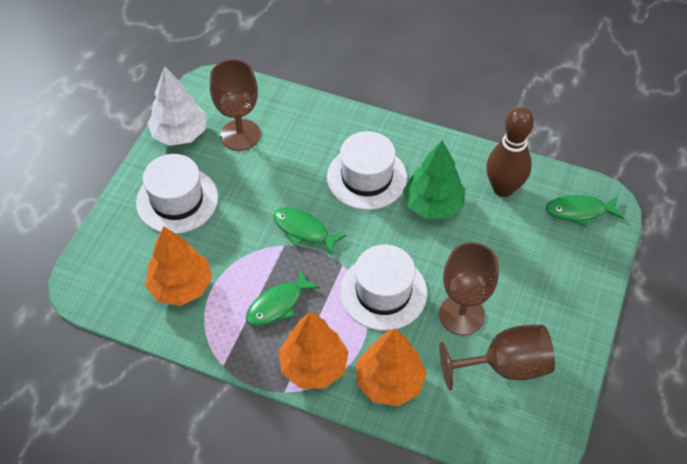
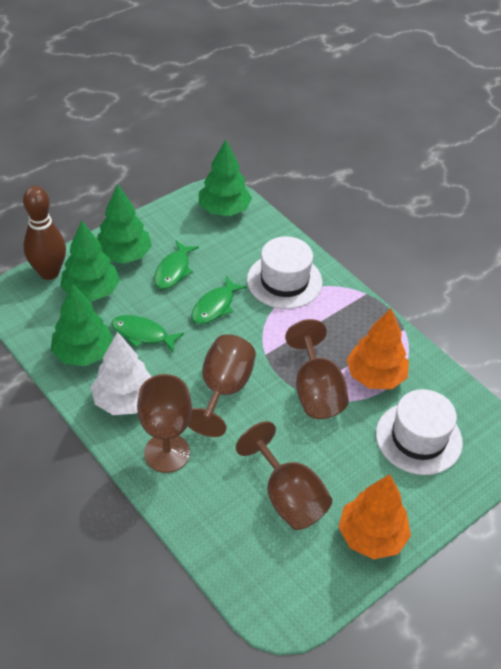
brown goblet: 3 -> 4
green tree: 1 -> 4
orange tree: 3 -> 2
white hat: 3 -> 2

